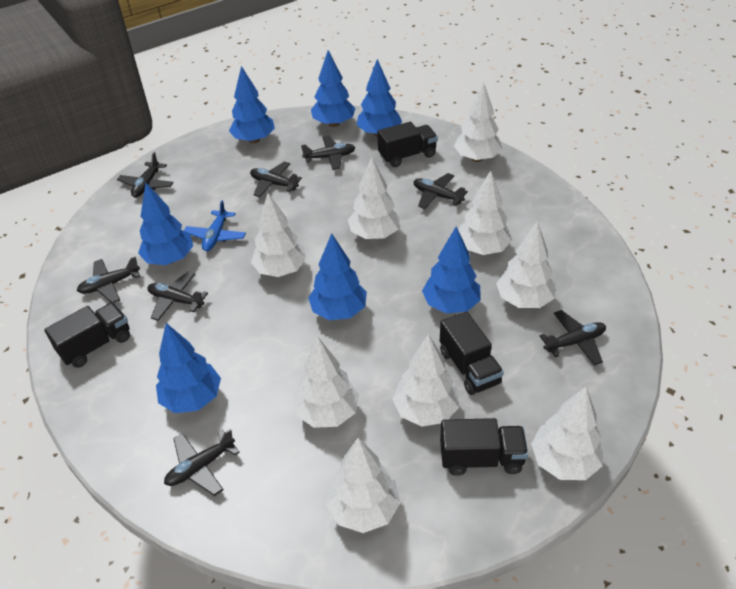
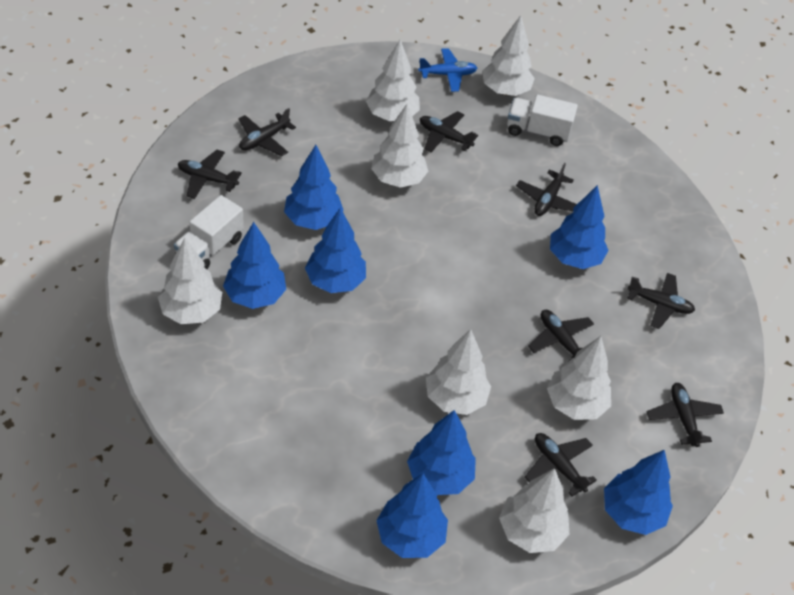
black truck: 4 -> 0
white tree: 9 -> 7
white truck: 0 -> 2

